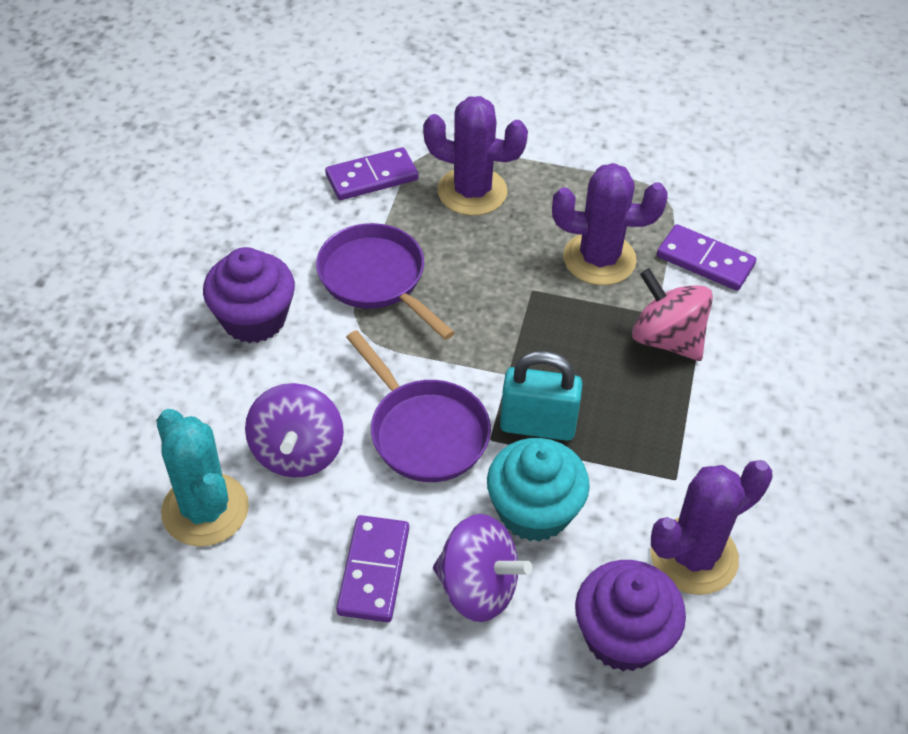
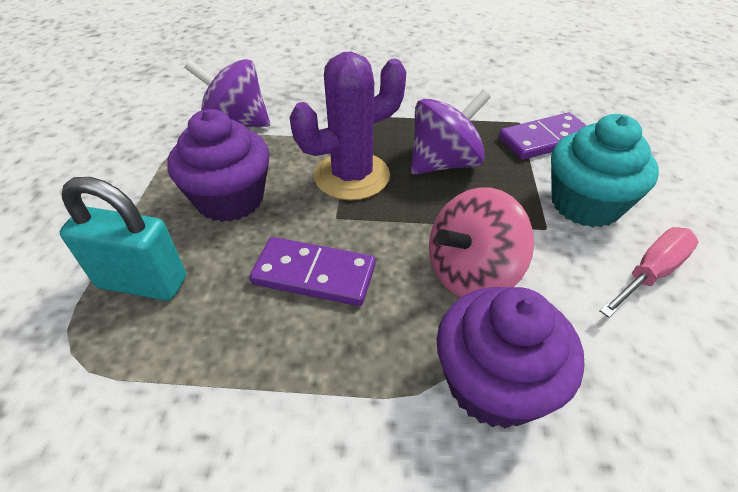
pink screwdriver: 0 -> 1
purple cactus: 3 -> 1
purple domino: 3 -> 2
purple pan: 2 -> 0
turquoise cactus: 1 -> 0

